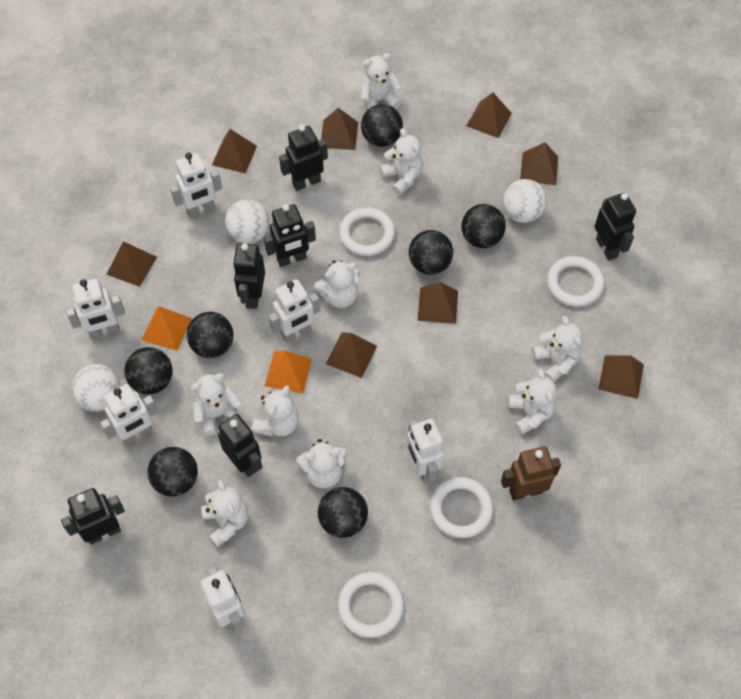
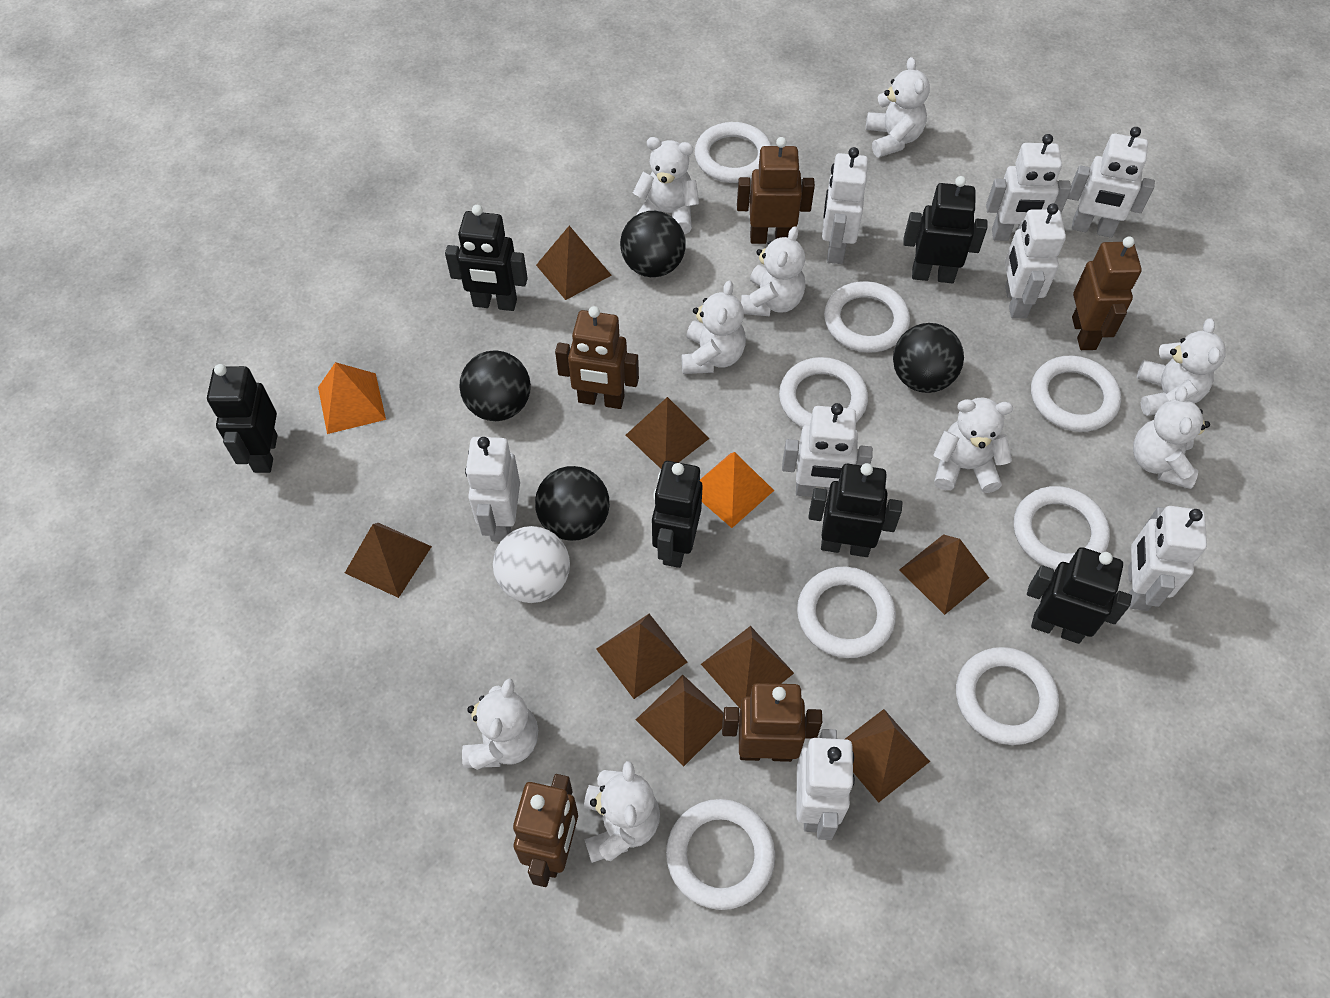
black ball: 7 -> 4
brown robot: 1 -> 5
white ball: 3 -> 1
white ring: 4 -> 8
white robot: 6 -> 8

